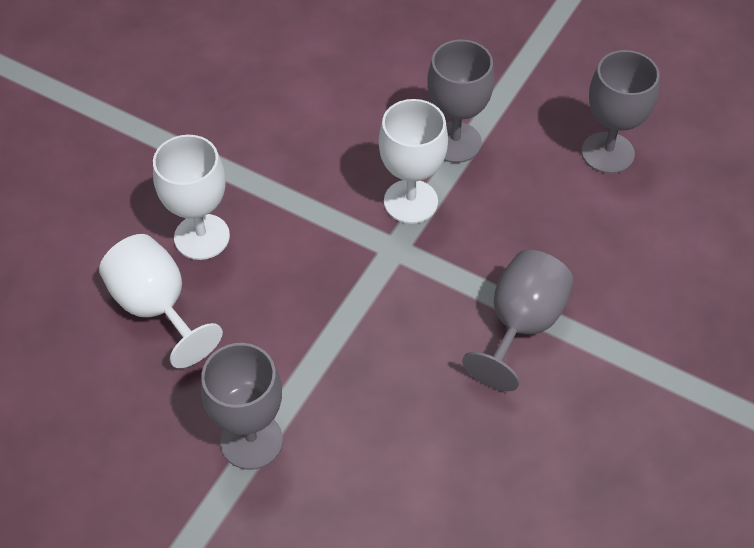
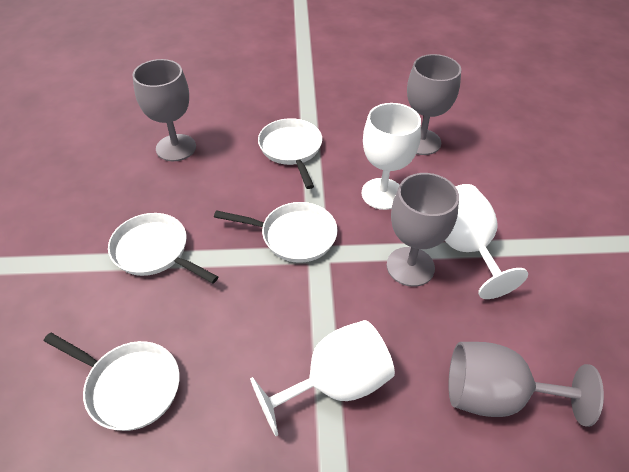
white pan: 0 -> 4

